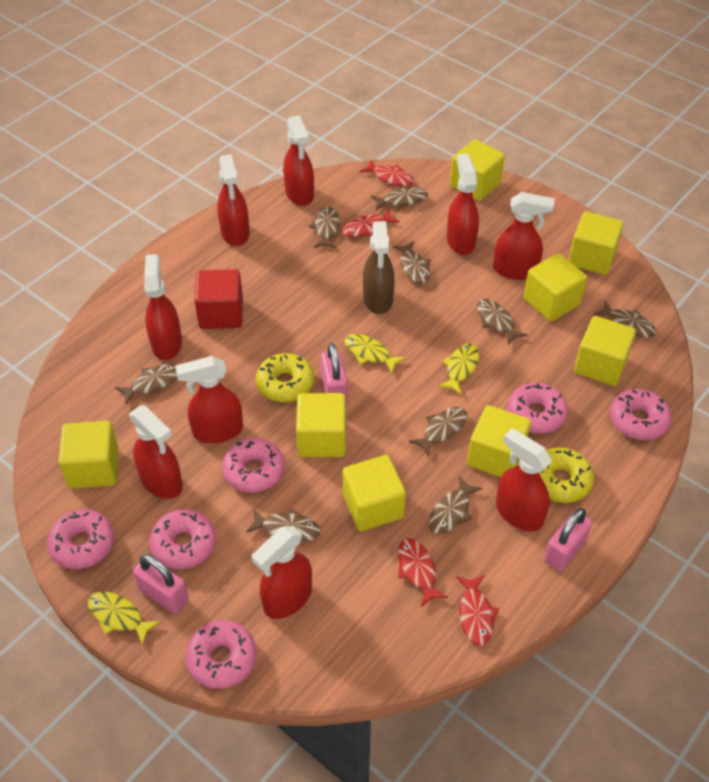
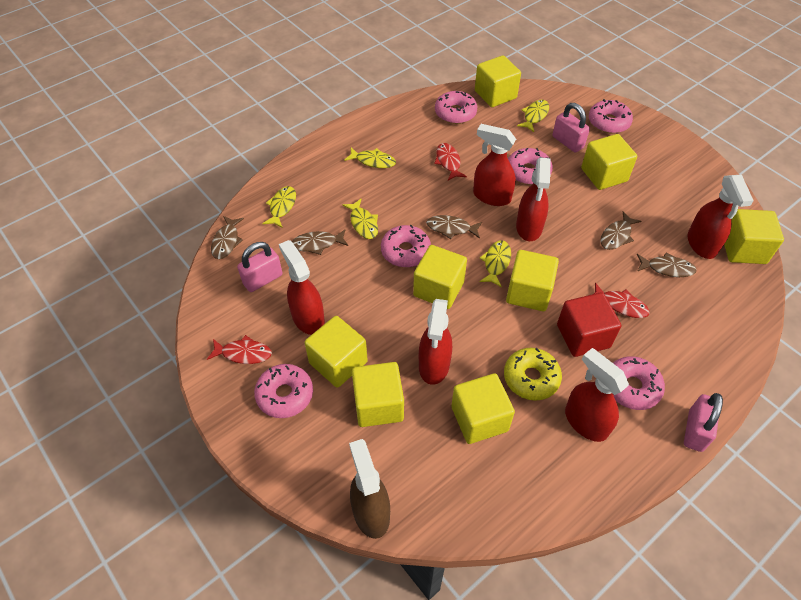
brown fish: 9 -> 5
red fish: 4 -> 3
red spray bottle: 9 -> 6
yellow donut: 2 -> 1
yellow fish: 3 -> 5

